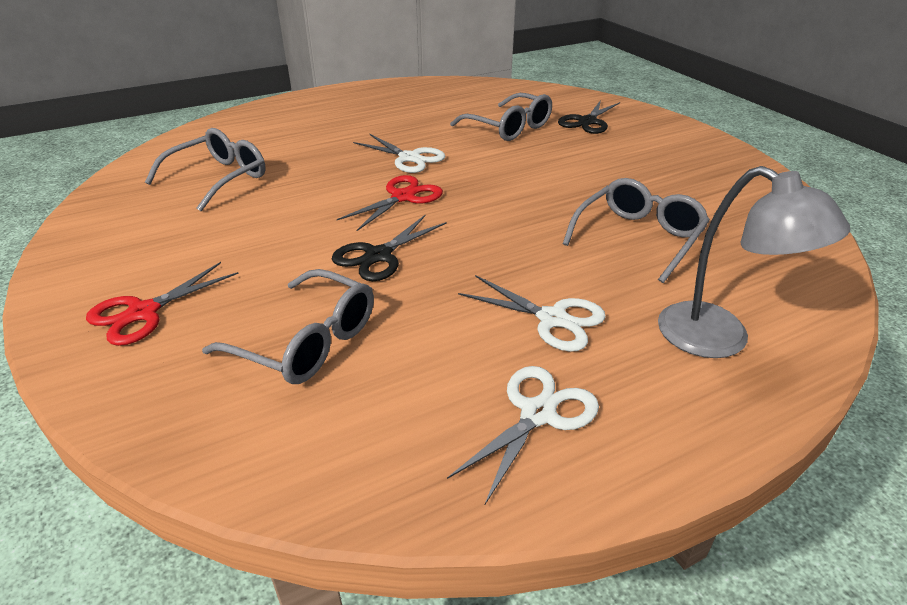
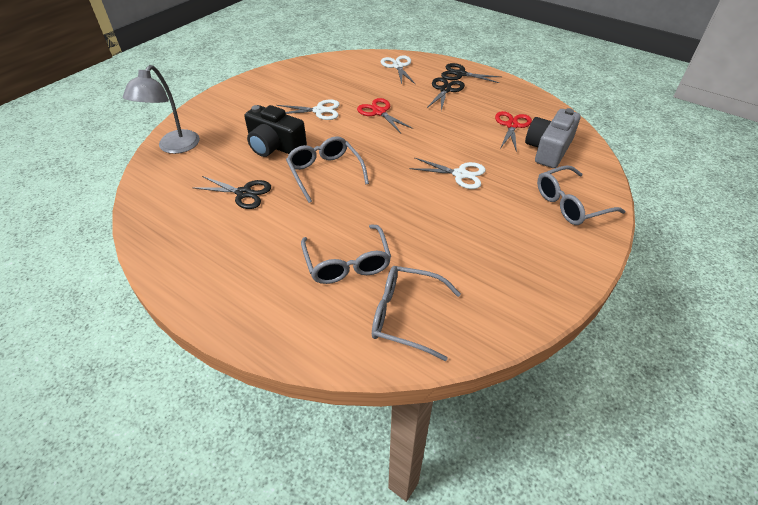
black camera: 0 -> 1
black scissors: 2 -> 3
grey camera: 0 -> 1

